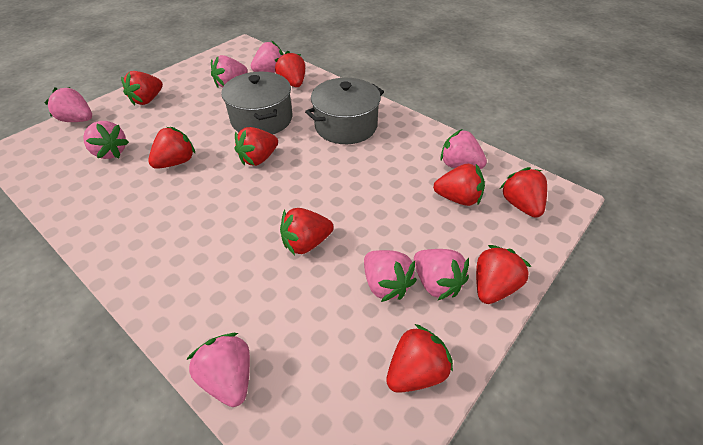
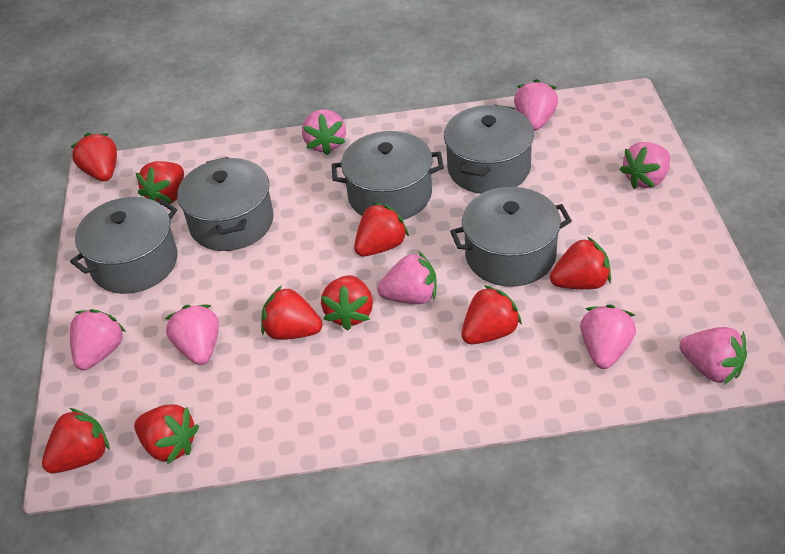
grey pot: 2 -> 5

